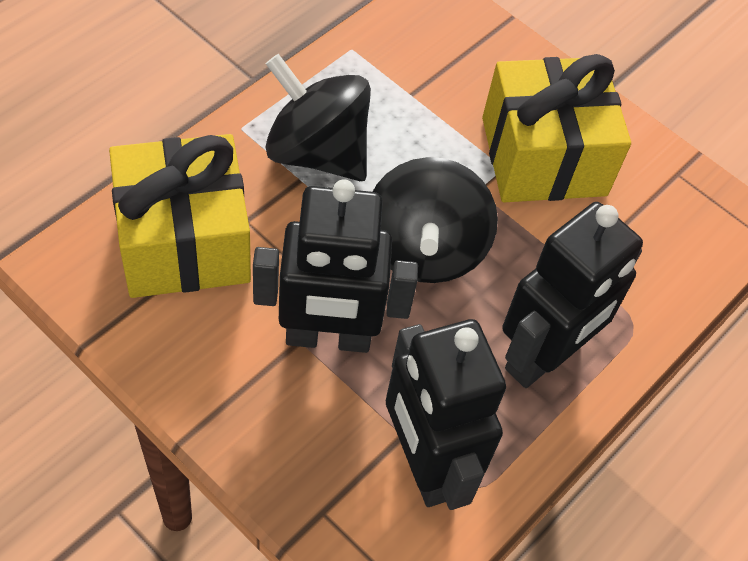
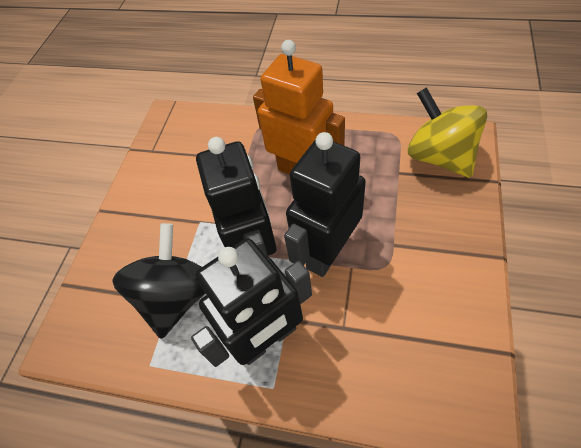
black spinning top: 2 -> 1
orange robot: 0 -> 1
yellow gift: 2 -> 0
yellow spinning top: 0 -> 1

